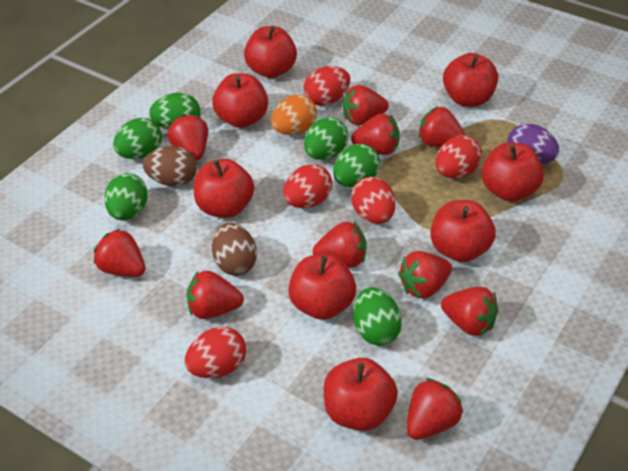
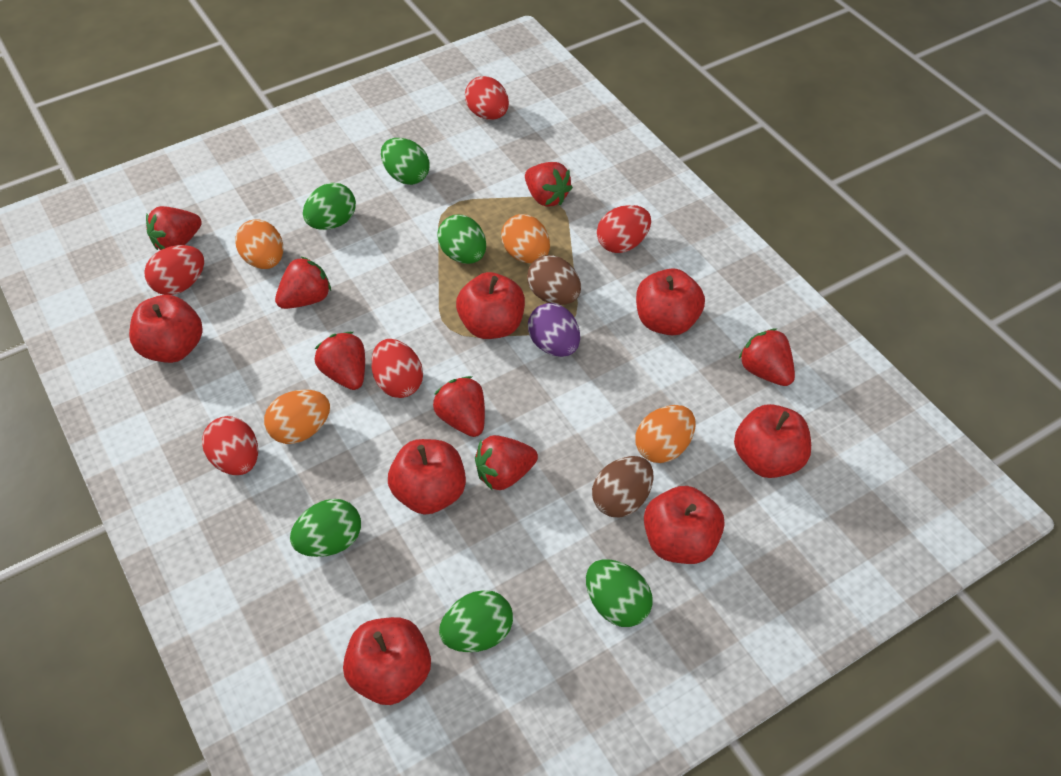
orange egg: 1 -> 4
red apple: 8 -> 7
red strawberry: 10 -> 7

